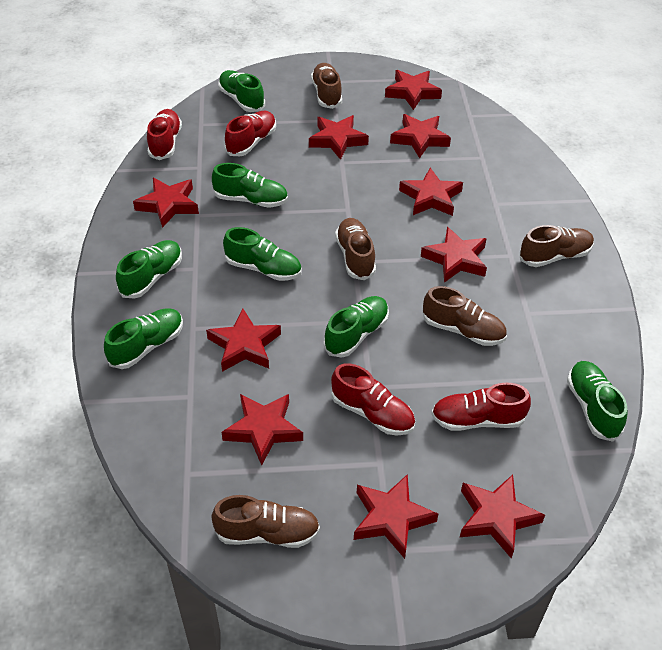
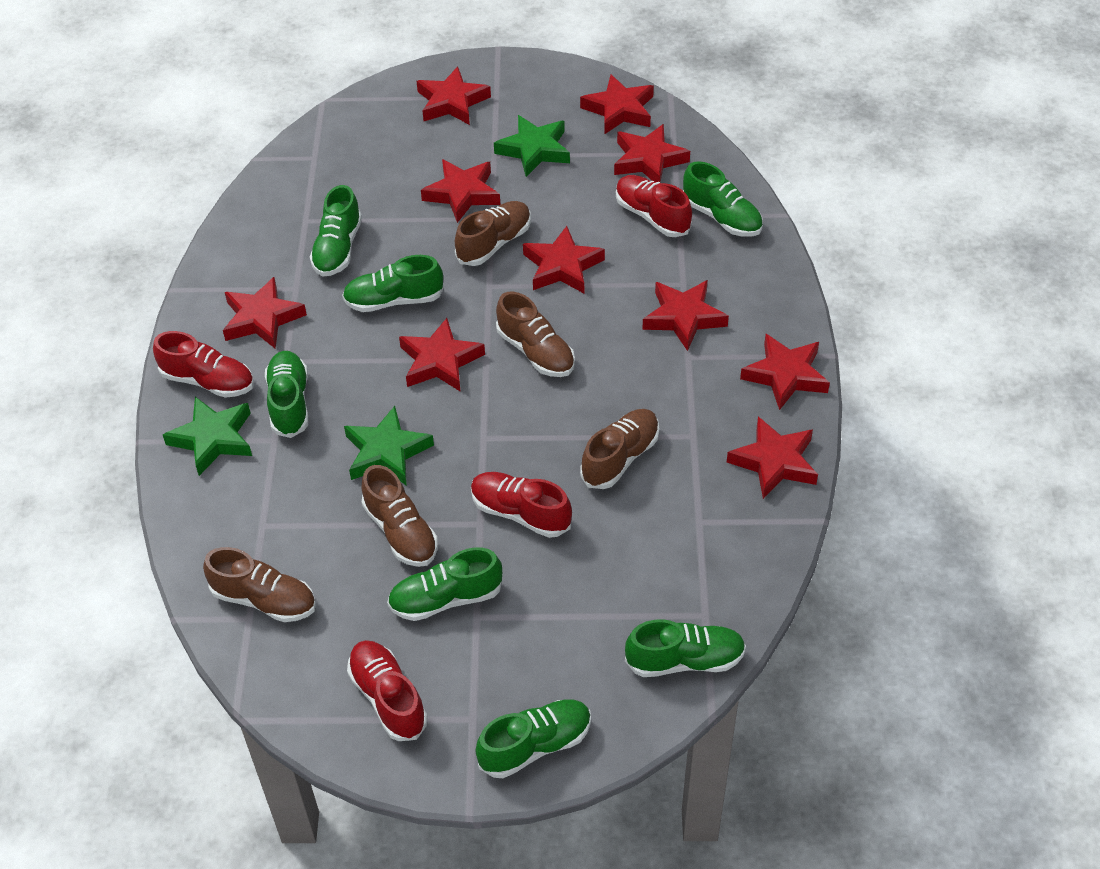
green star: 0 -> 3

